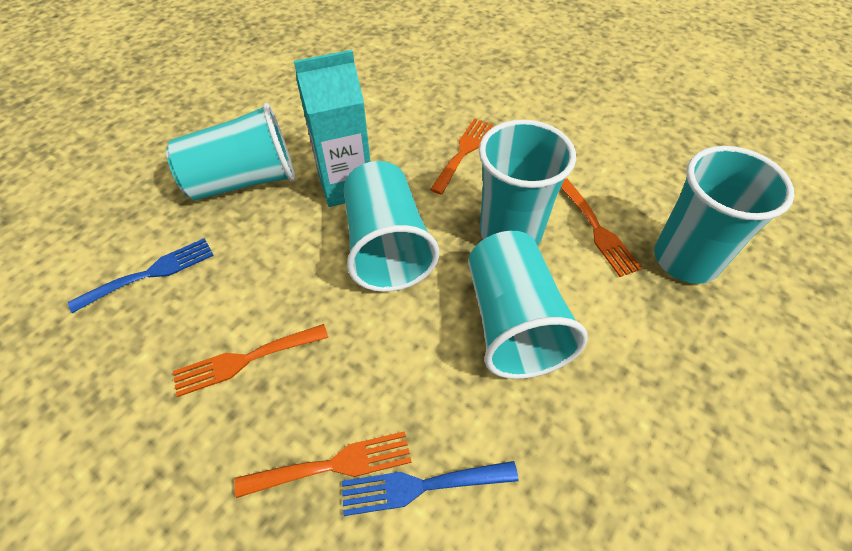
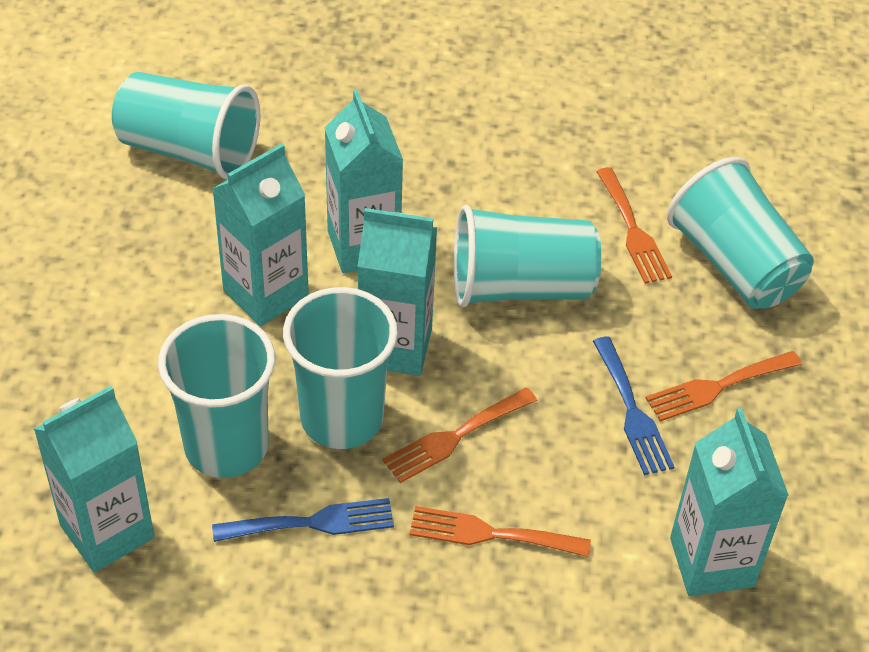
turquoise carton: 1 -> 5

